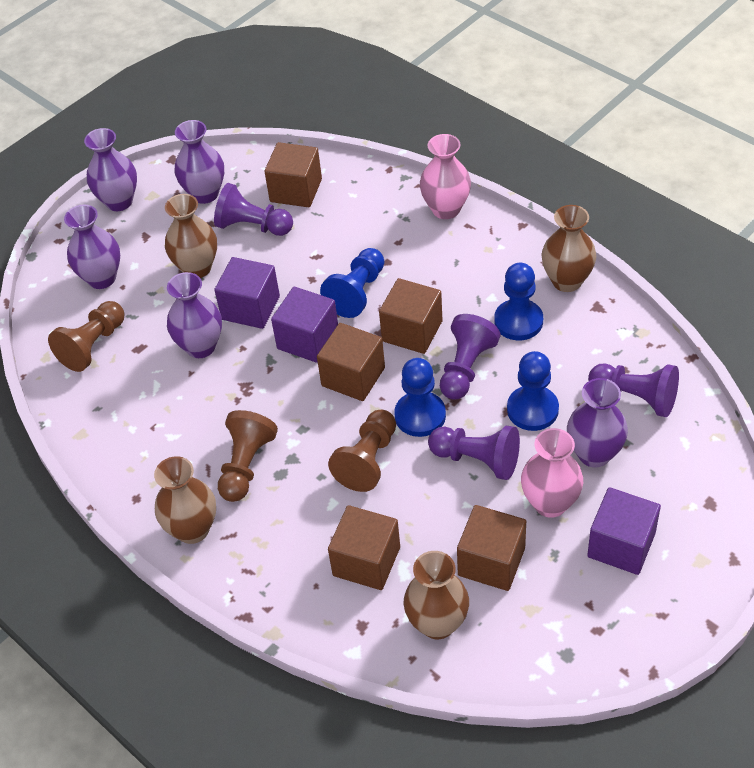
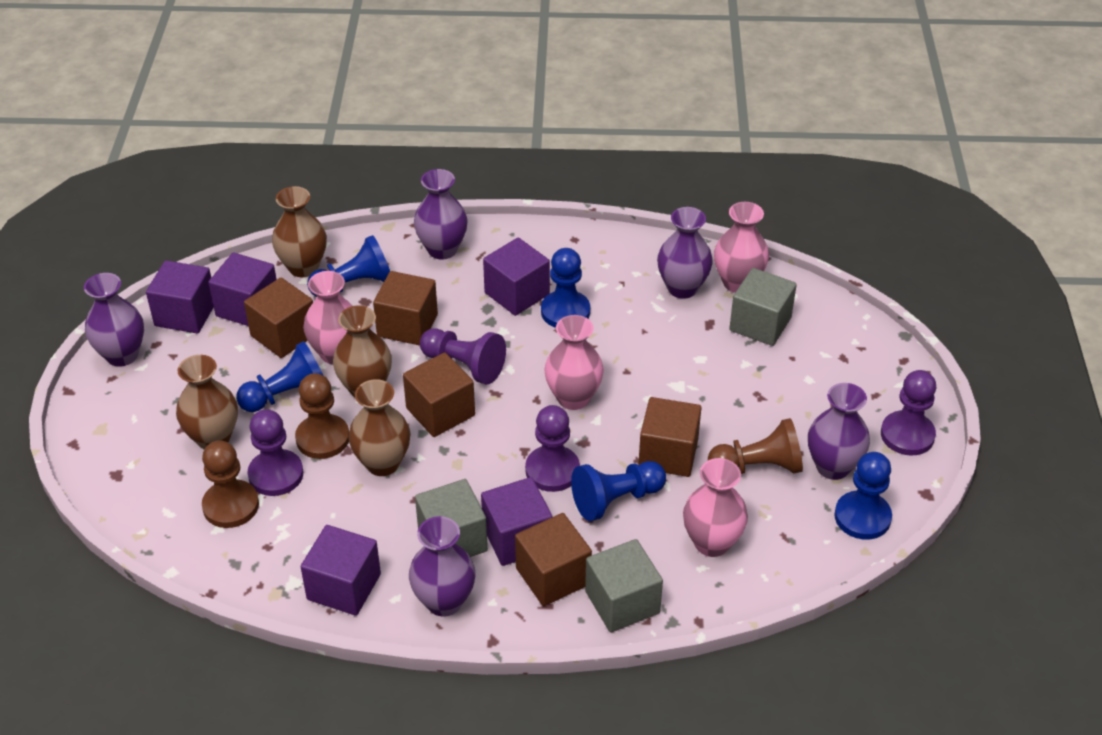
blue pawn: 4 -> 5
grey cube: 0 -> 3
pink vase: 2 -> 4
purple cube: 3 -> 5

